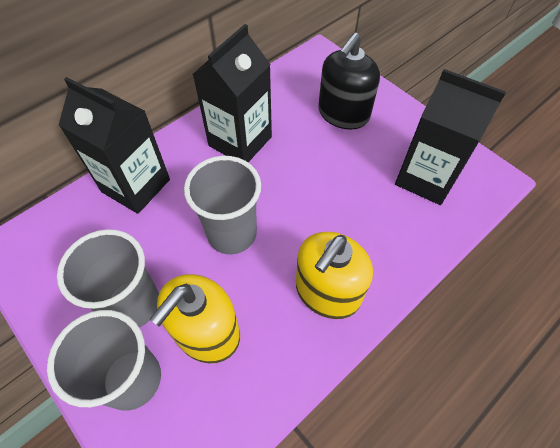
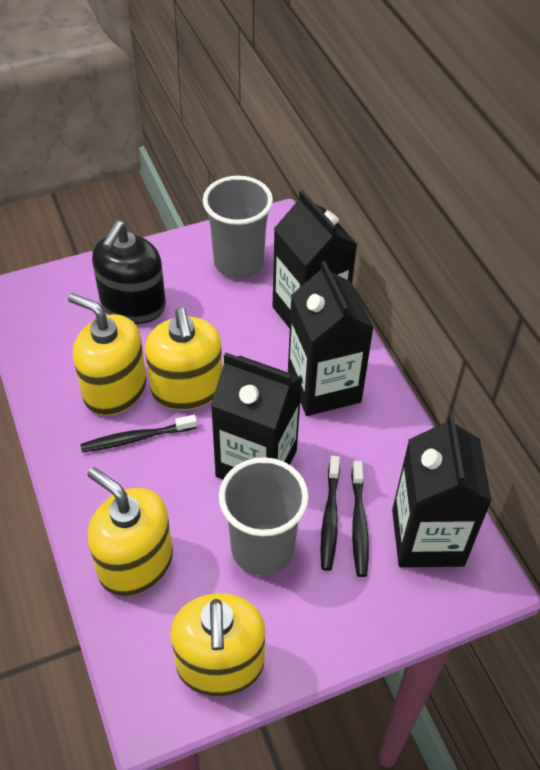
black carton: 3 -> 4
black toothbrush: 0 -> 3
grey cup: 3 -> 2
yellow soap dispenser: 2 -> 4

